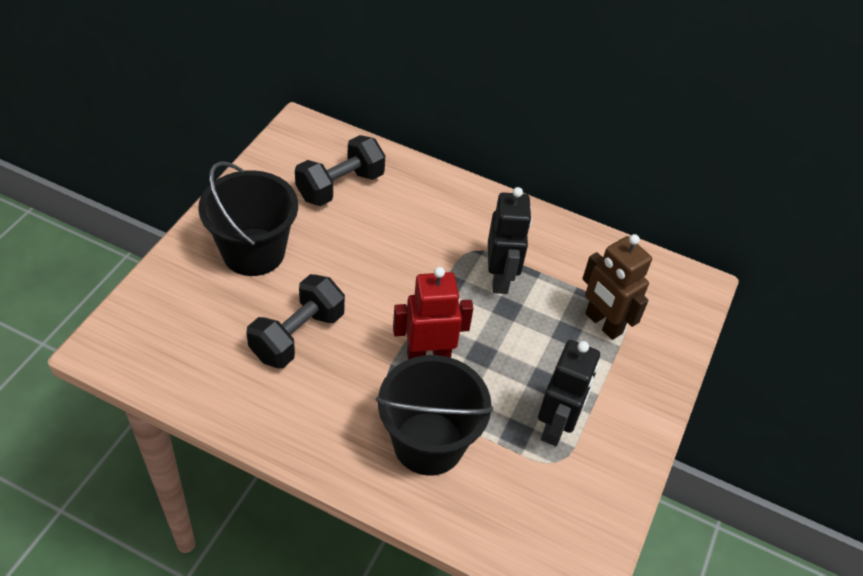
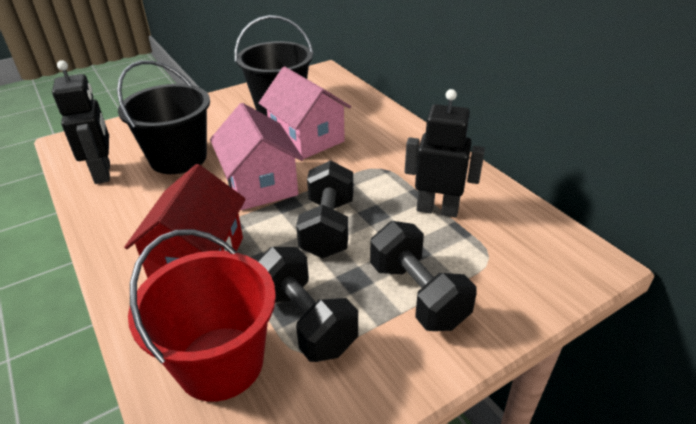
black dumbbell: 2 -> 3
brown robot: 1 -> 0
pink house: 0 -> 2
red bucket: 0 -> 1
red house: 0 -> 1
red robot: 1 -> 0

